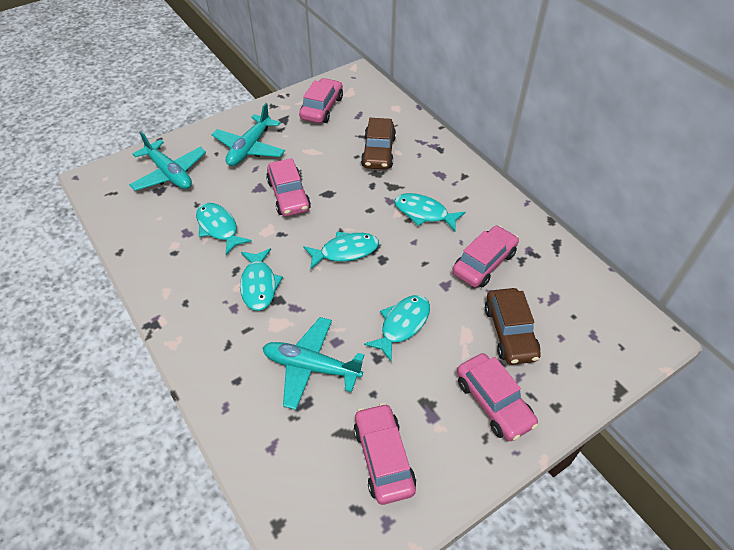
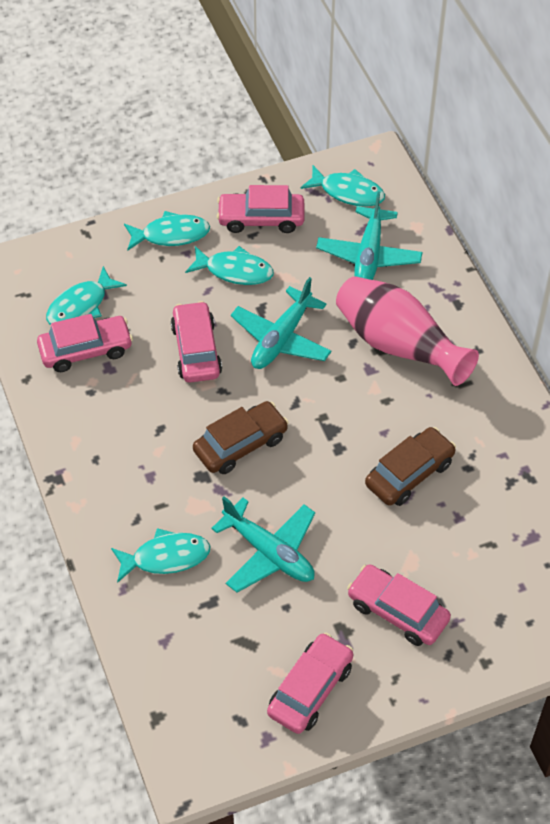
pink vase: 0 -> 1

